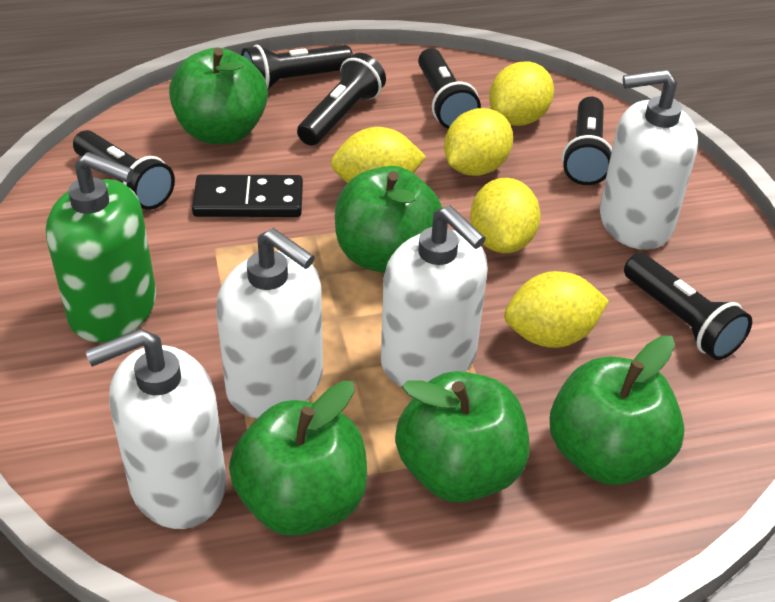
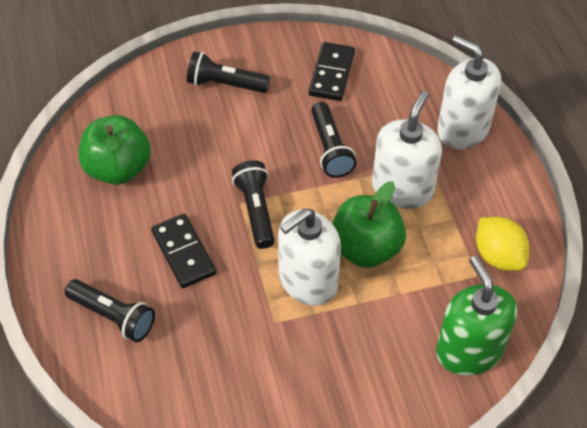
black domino: 1 -> 2
black flashlight: 6 -> 4
green apple: 5 -> 2
white soap dispenser: 4 -> 3
yellow lemon: 5 -> 1

